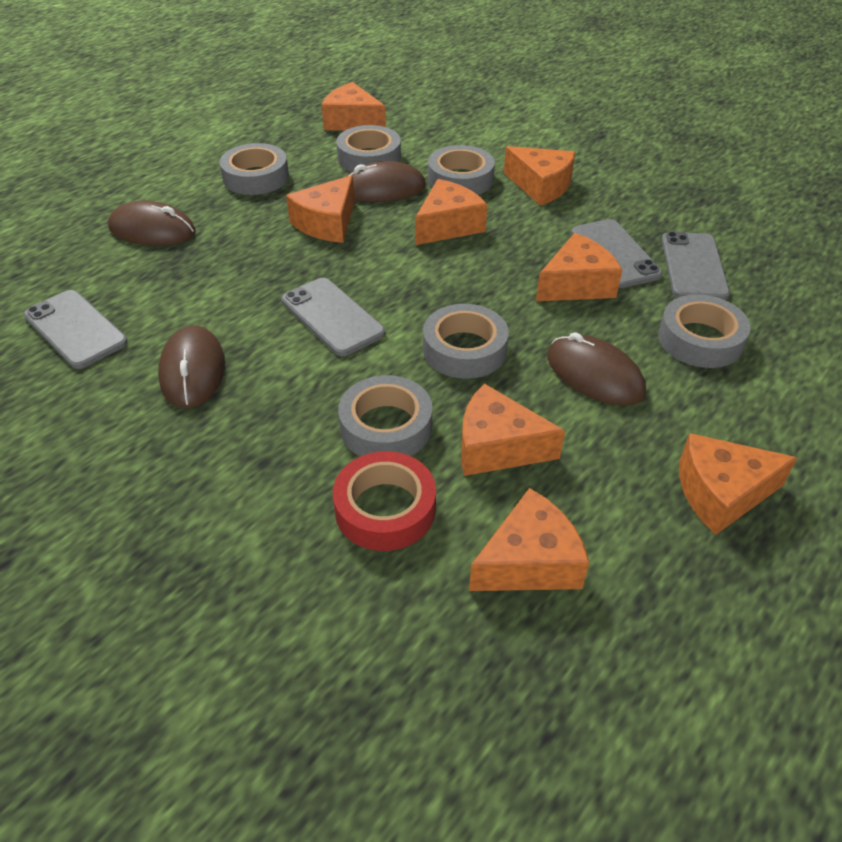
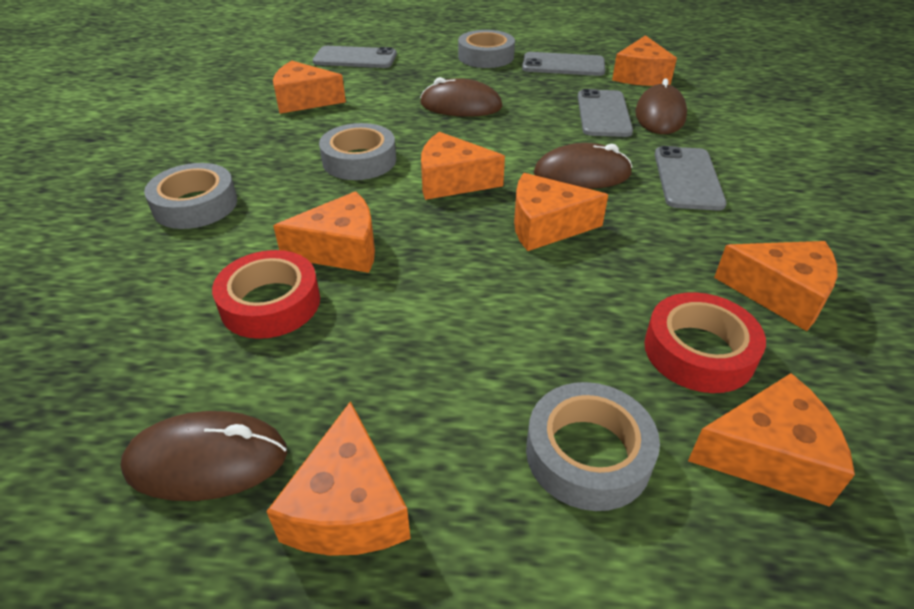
grey tape: 6 -> 4
red tape: 1 -> 2

